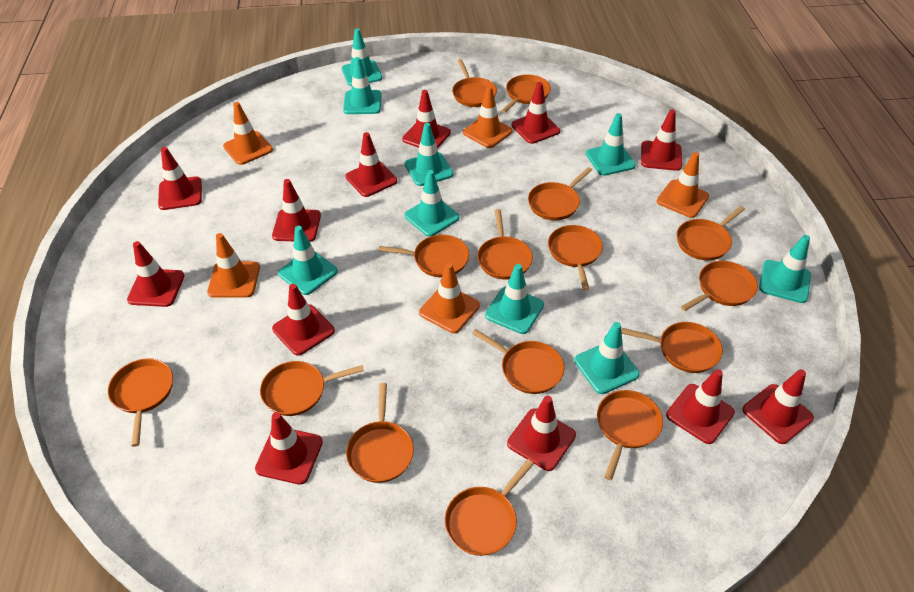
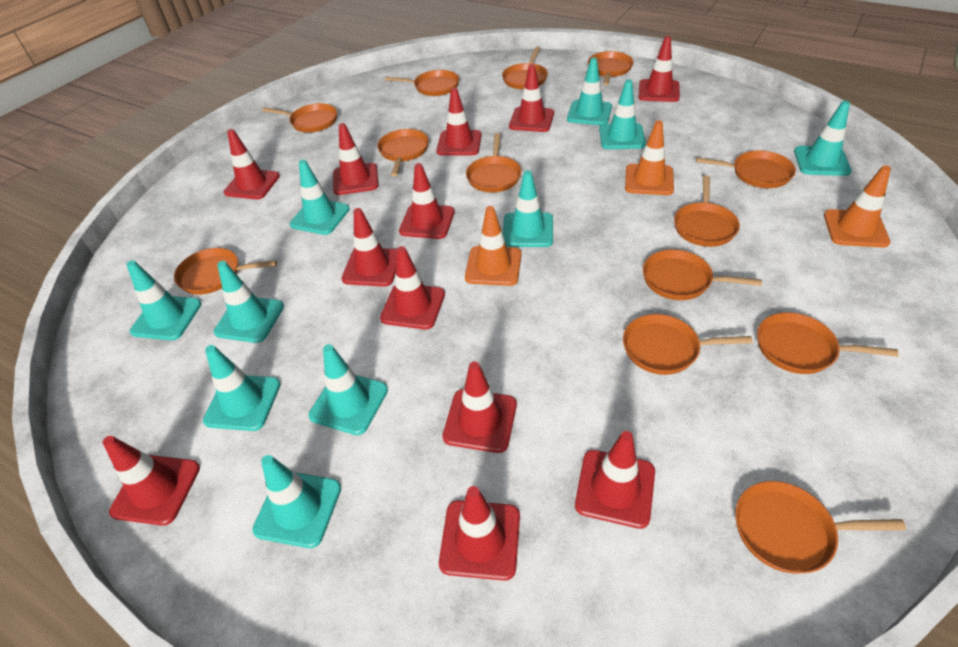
orange pan: 15 -> 13
orange traffic cone: 5 -> 3
turquoise traffic cone: 9 -> 10

